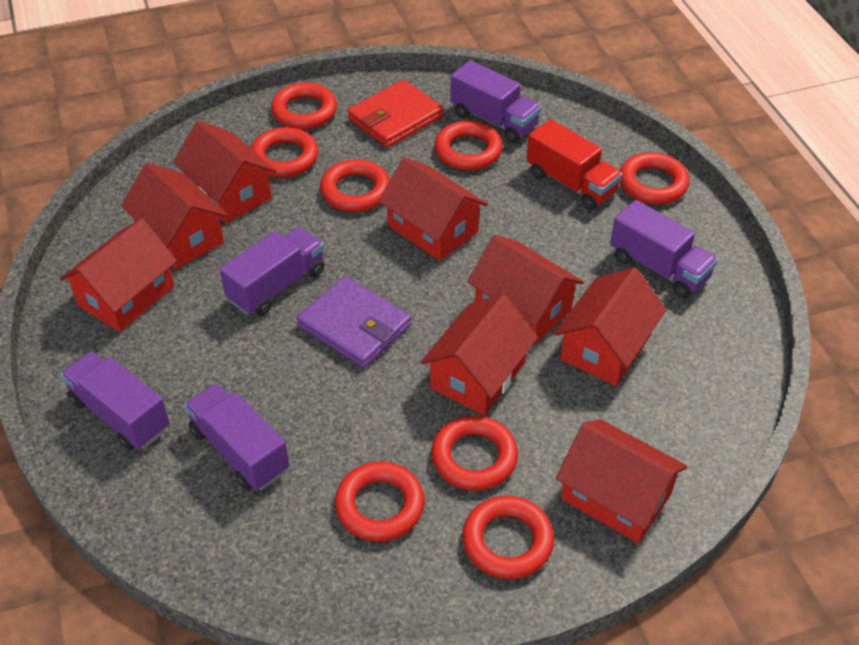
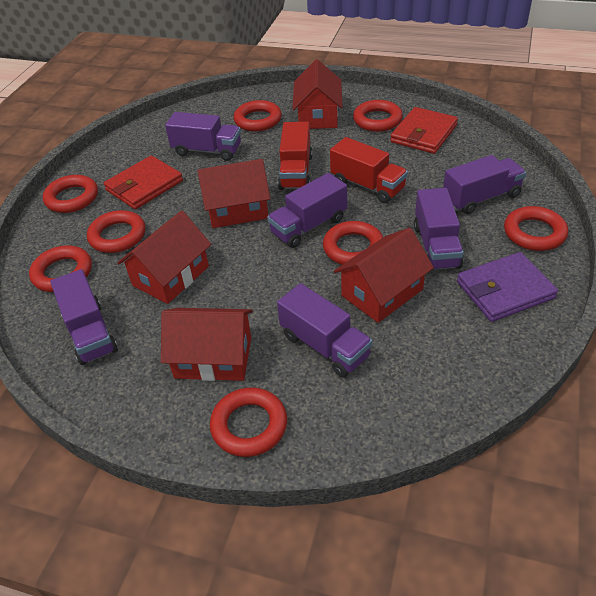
purple truck: 5 -> 6
red house: 8 -> 5
red truck: 1 -> 2
red wallet: 1 -> 2

